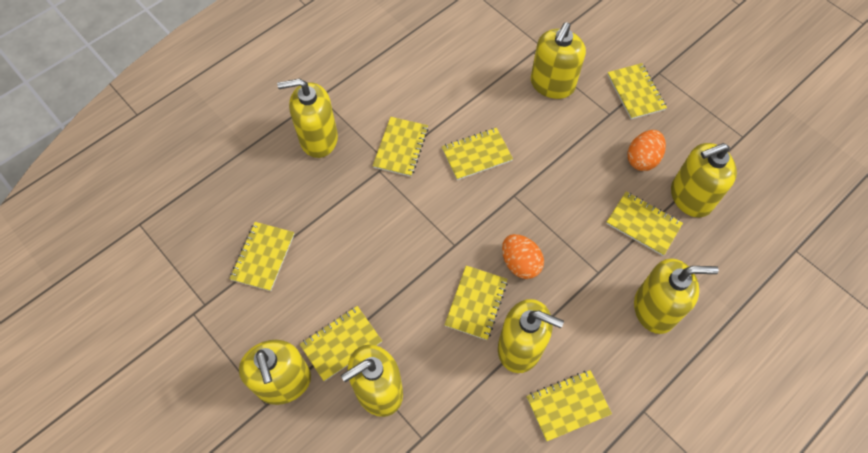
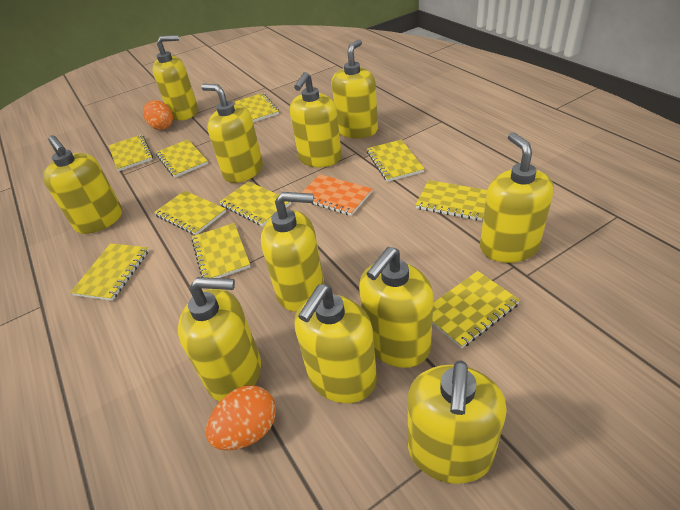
orange notebook: 0 -> 1
yellow notebook: 8 -> 10
yellow soap dispenser: 7 -> 11

